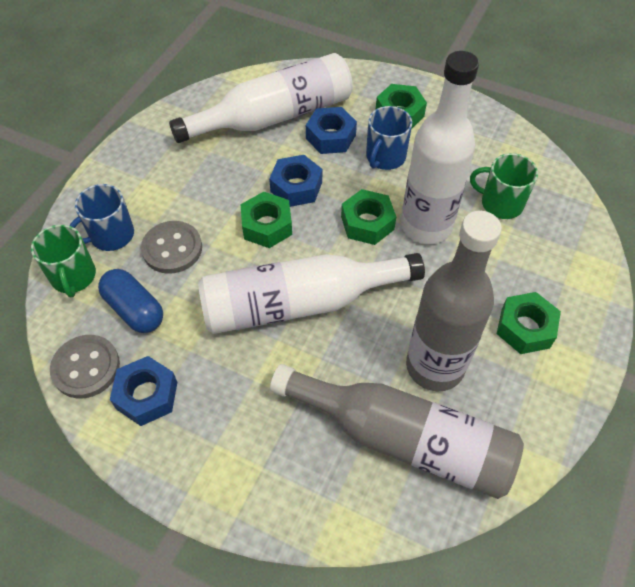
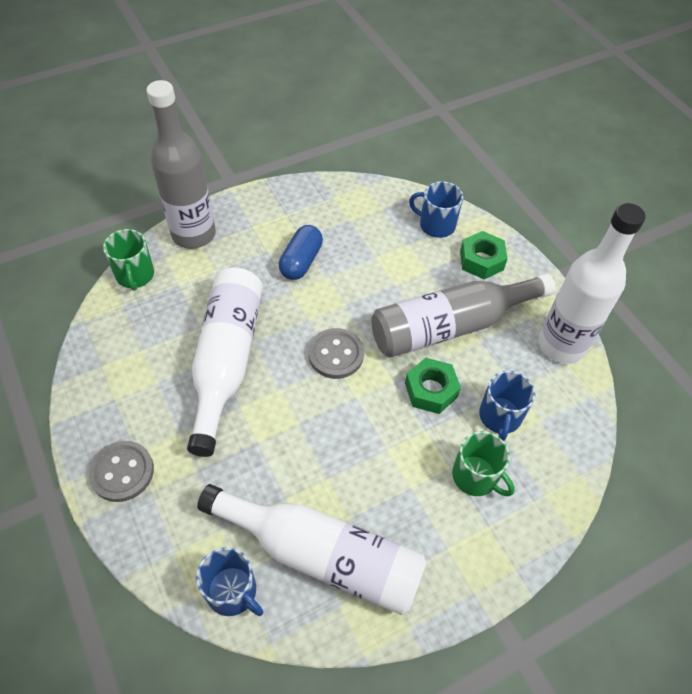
blue mug: 2 -> 3
blue nut: 3 -> 0
green nut: 4 -> 2

